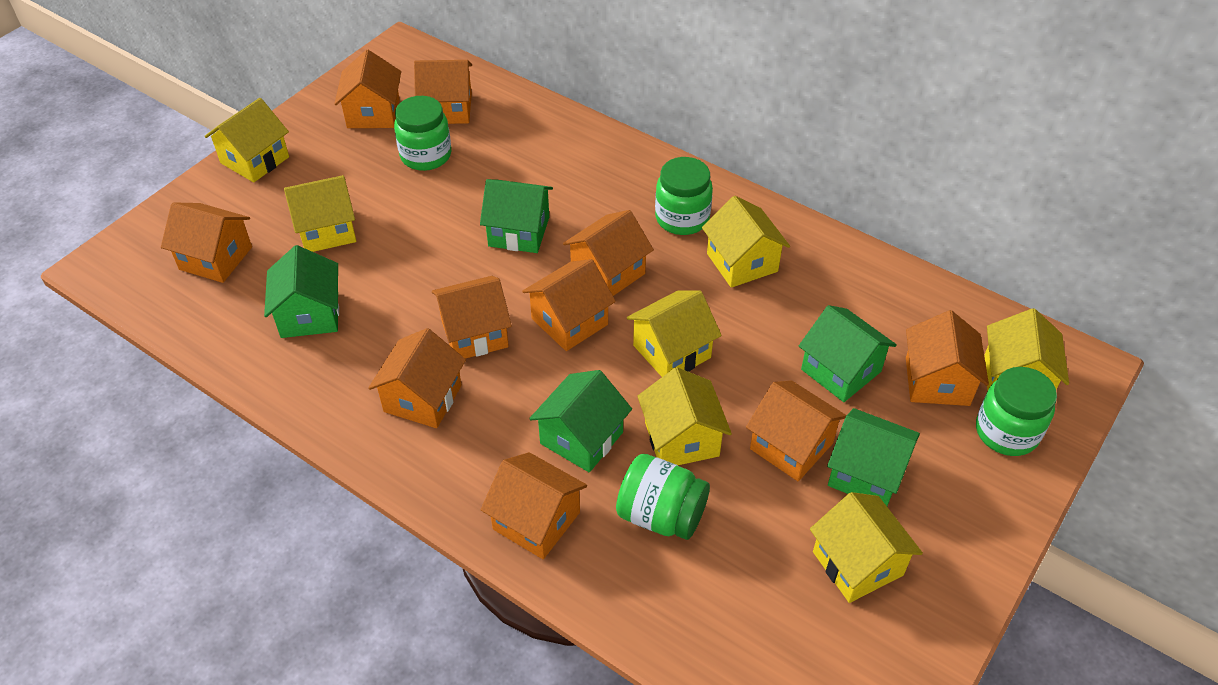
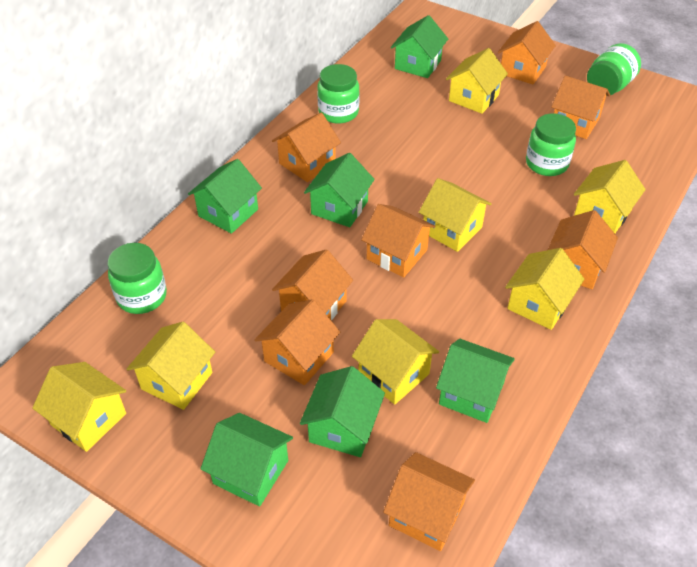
green house: 5 -> 6
orange house: 10 -> 8

